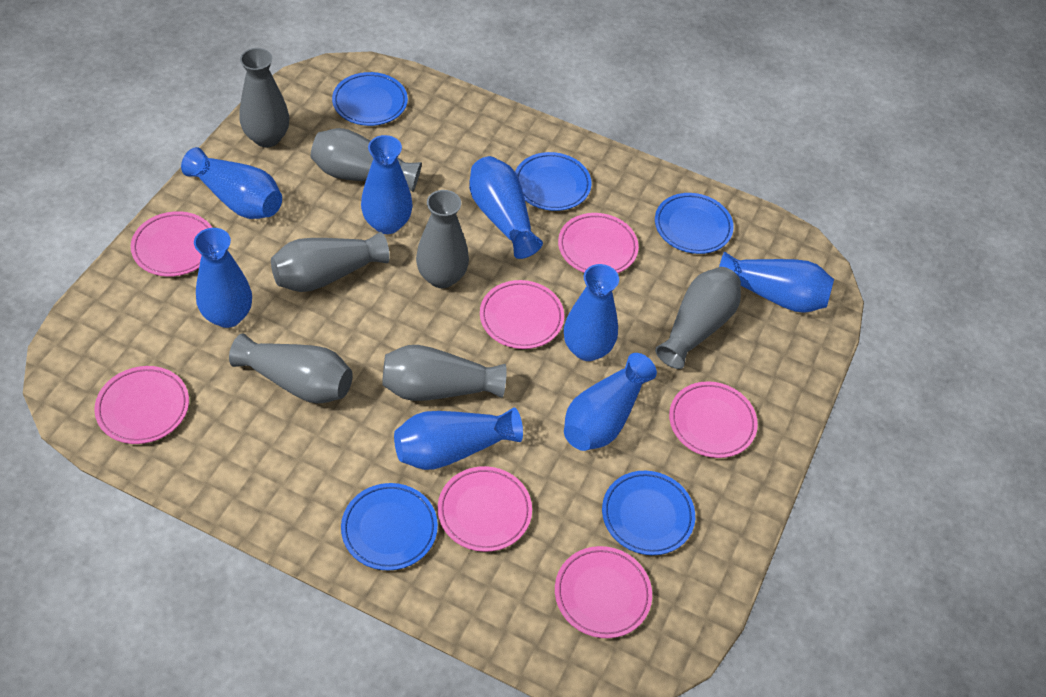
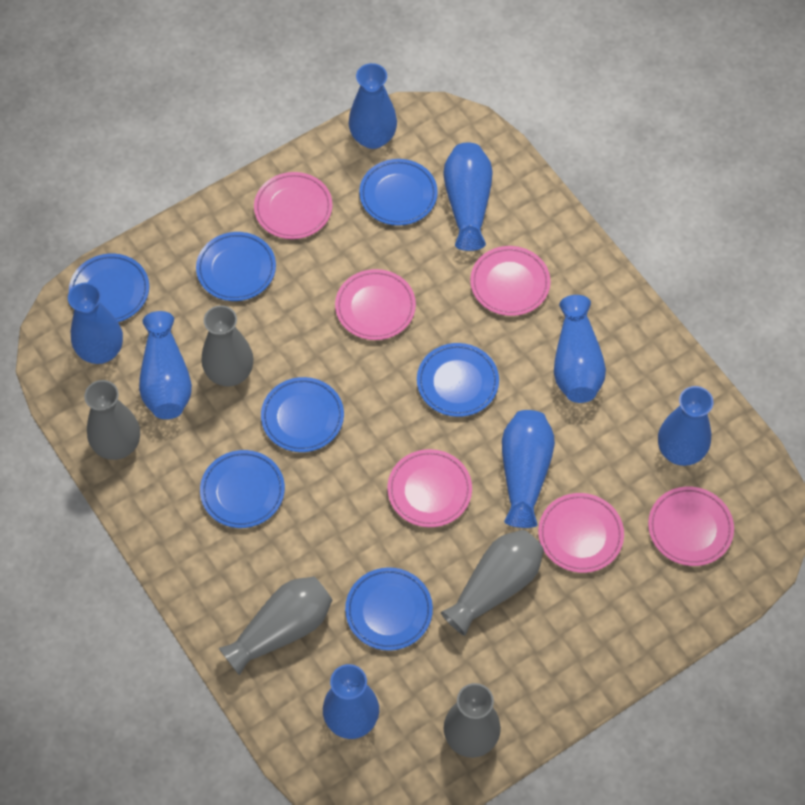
blue plate: 5 -> 7
grey vase: 7 -> 5
pink plate: 7 -> 6

